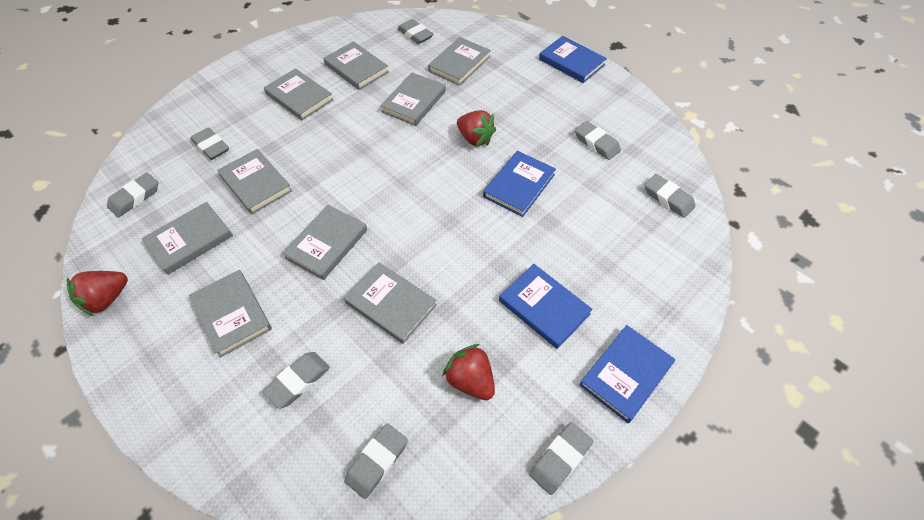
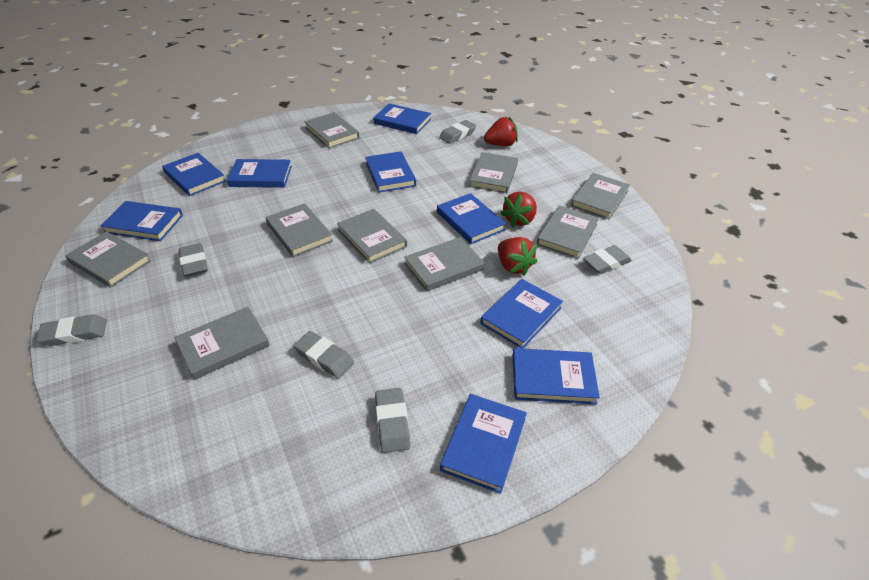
blue book: 4 -> 9
grey eraser: 8 -> 6

